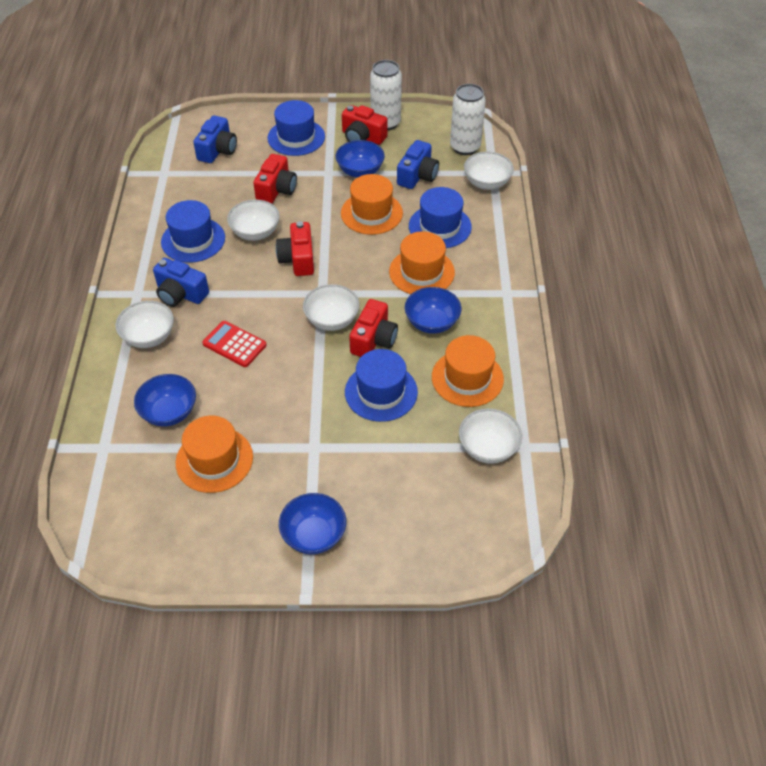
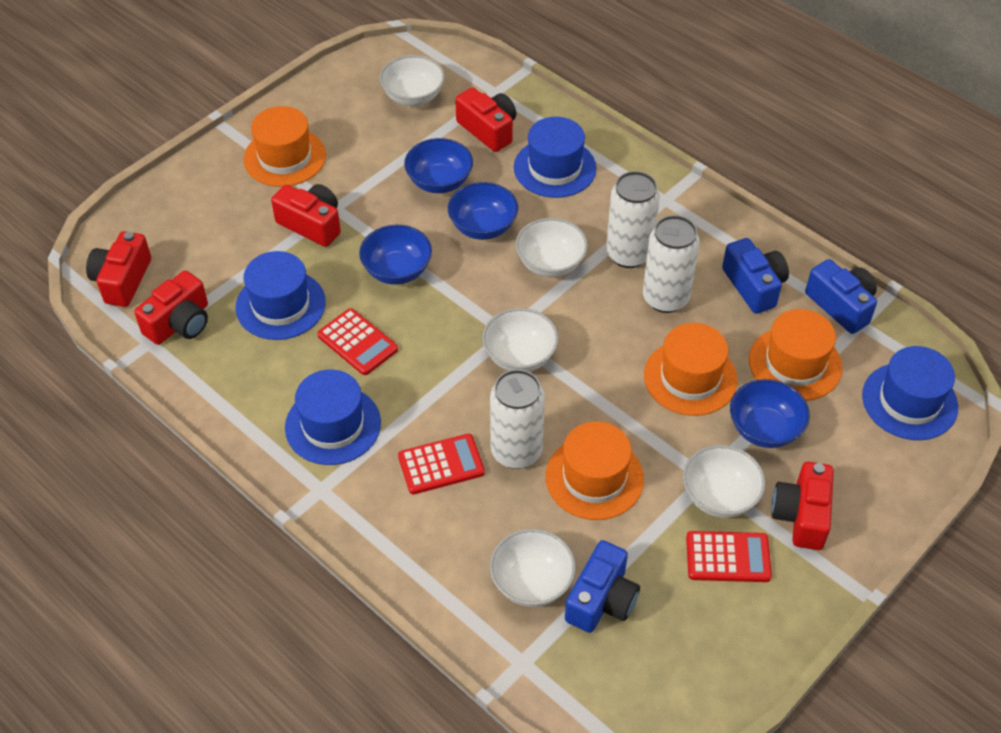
red calculator: 1 -> 3
red camera: 4 -> 5
white can: 2 -> 3

